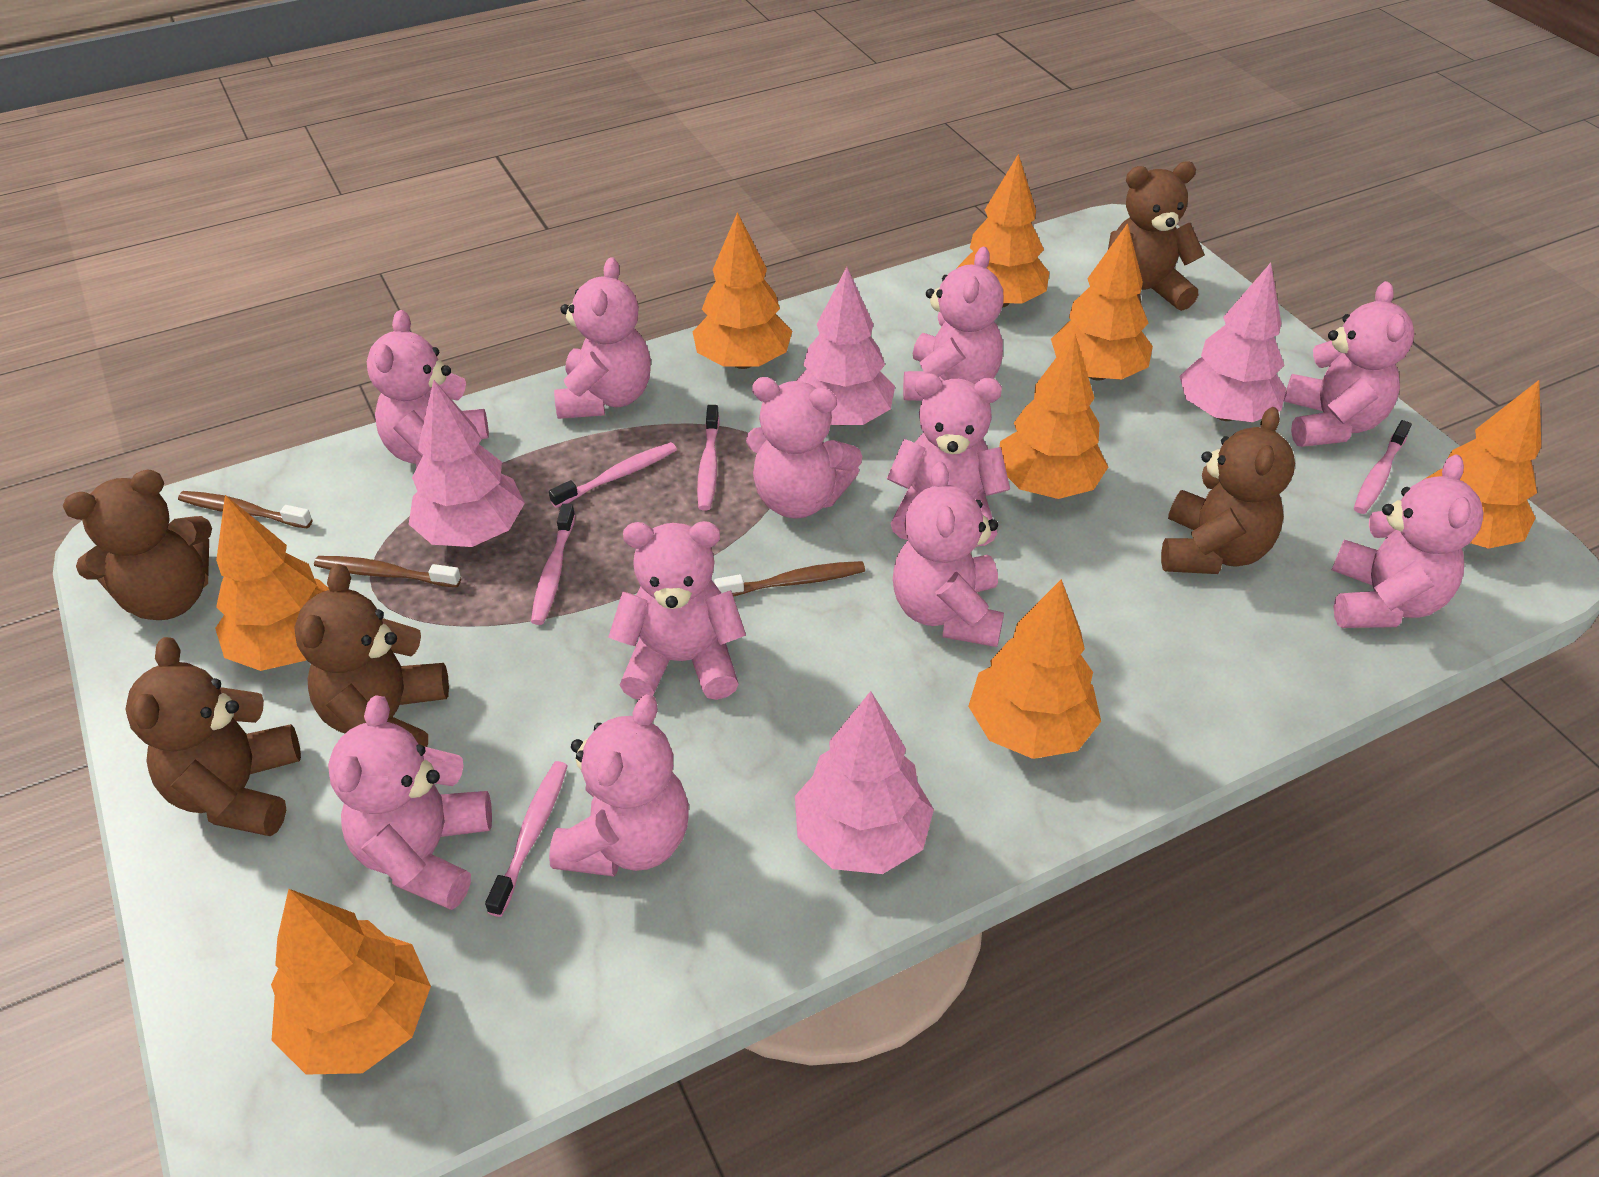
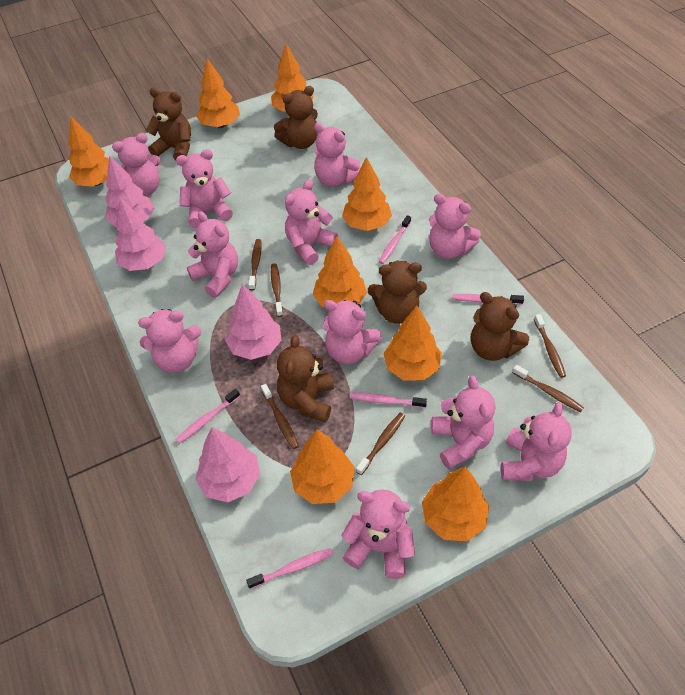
brown toothbrush: 3 -> 6

